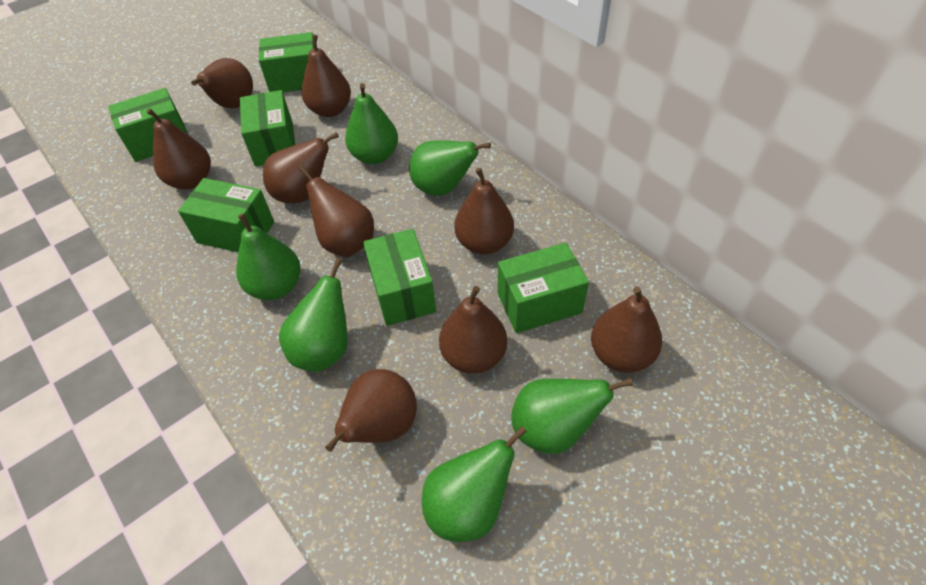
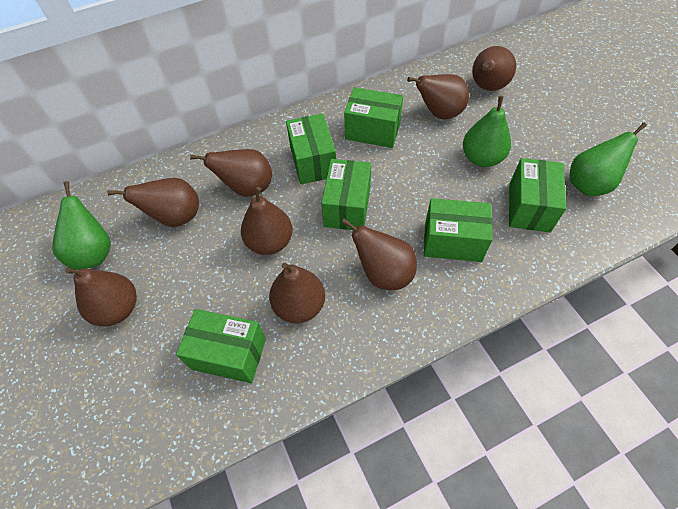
brown pear: 9 -> 8
green pear: 6 -> 3

